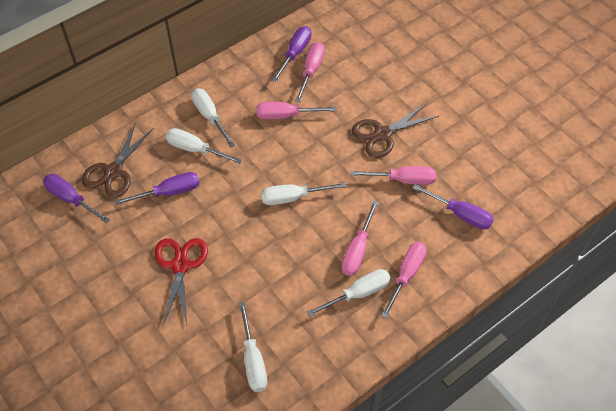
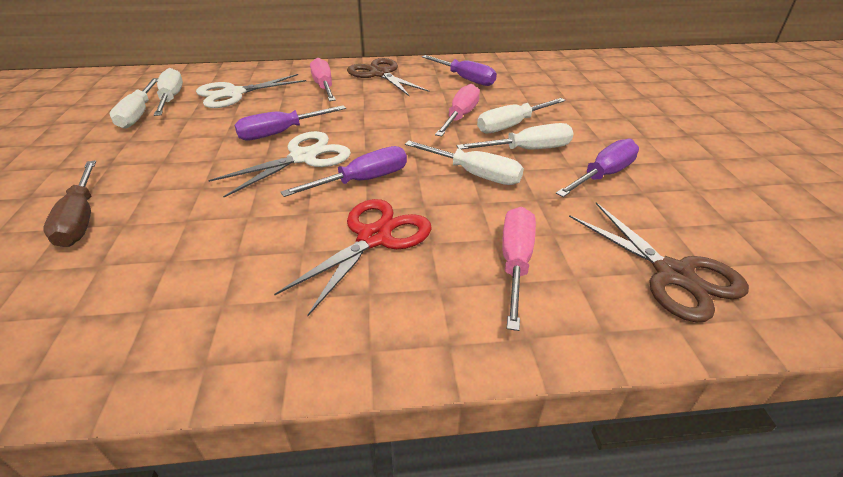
brown screwdriver: 0 -> 1
pink screwdriver: 5 -> 3
white scissors: 0 -> 2

